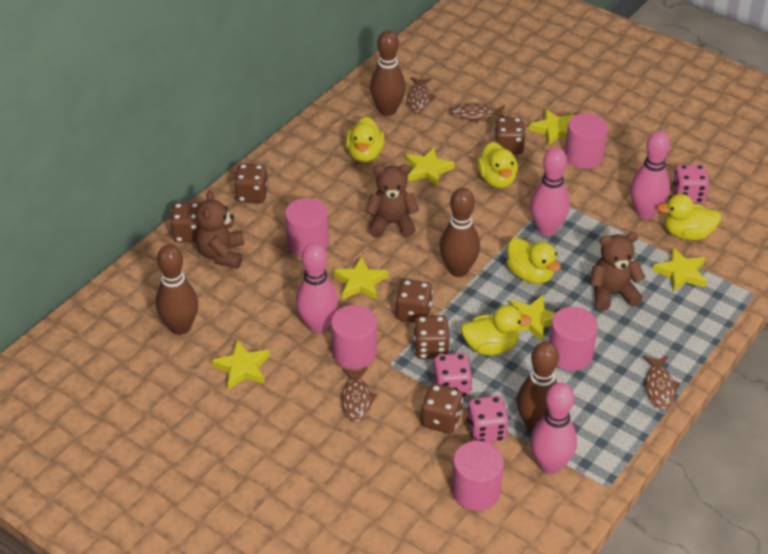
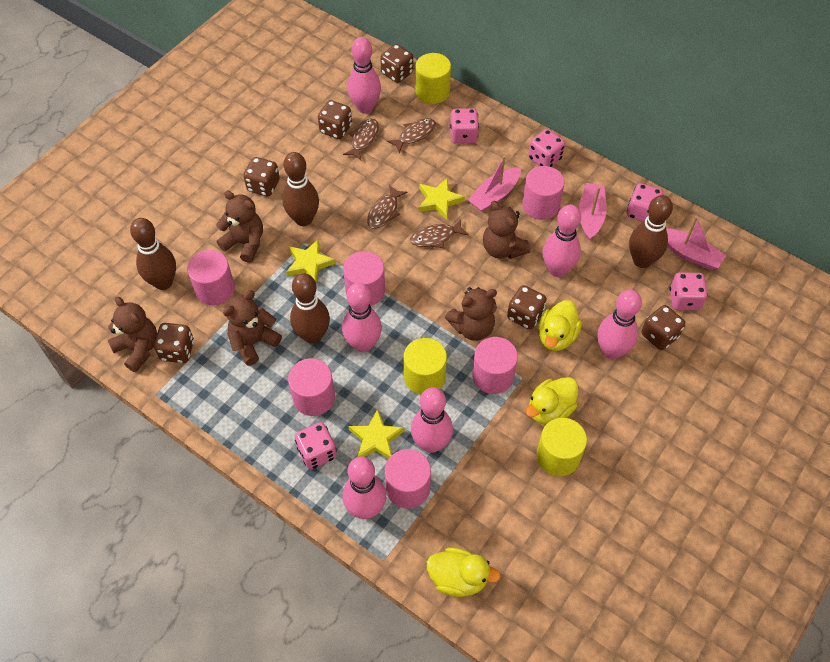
brown teddy bear: 3 -> 5
pink boat: 0 -> 3
pink bowling pin: 4 -> 6
pink cylinder: 5 -> 6
pink dice: 3 -> 5
yellow cylinder: 0 -> 3
yellow duck: 5 -> 3
yellow star: 6 -> 3

